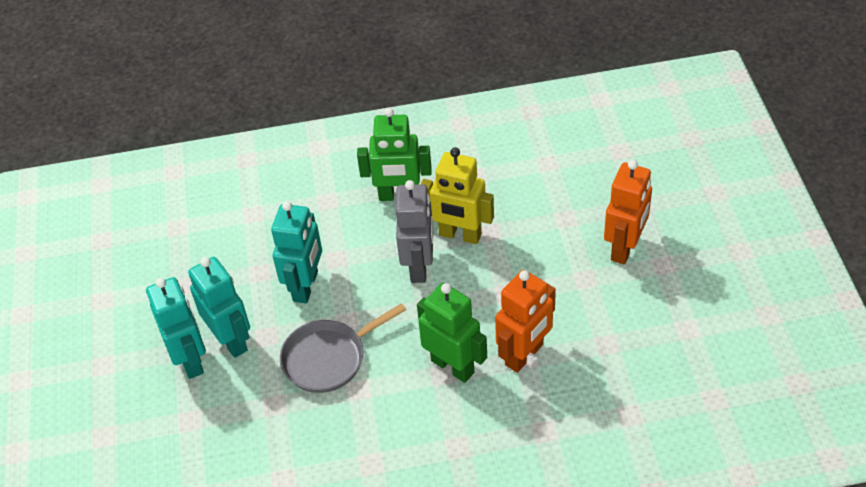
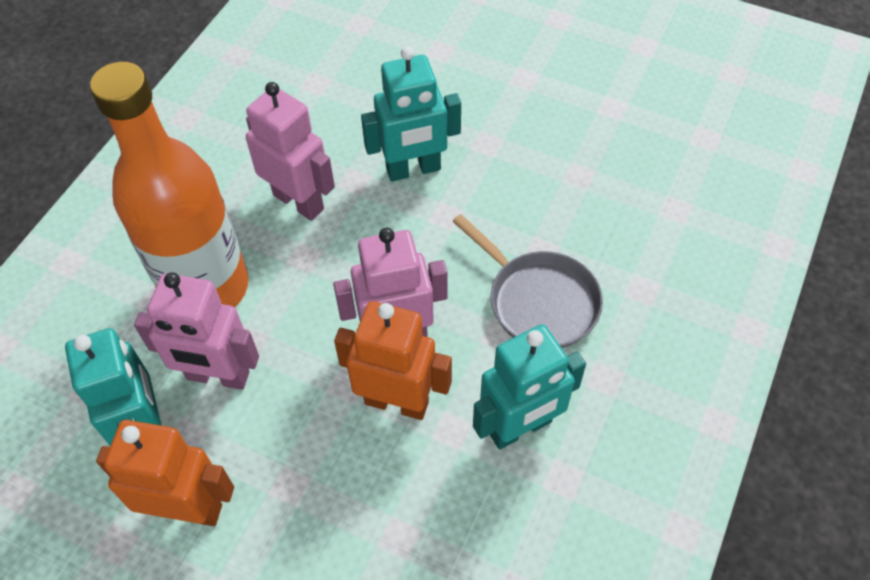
green robot: 2 -> 0
grey robot: 1 -> 0
orange bottle: 0 -> 1
pink robot: 0 -> 3
yellow robot: 1 -> 0

